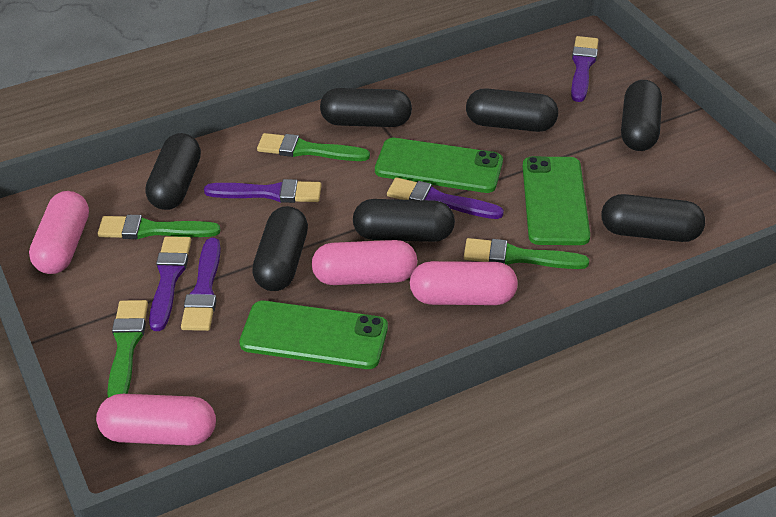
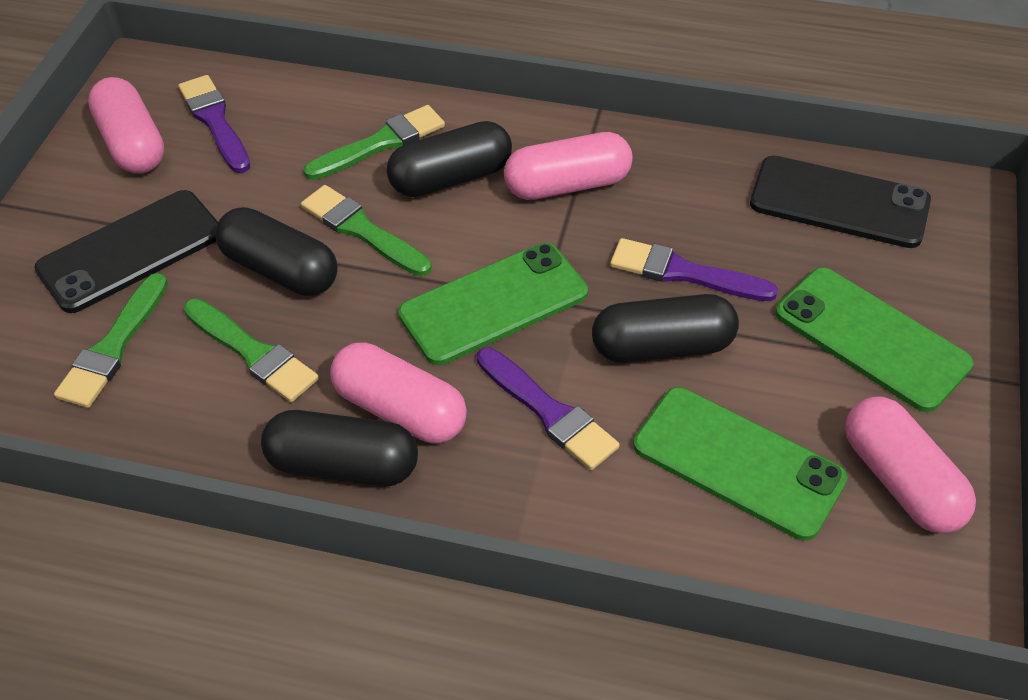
black capsule: 7 -> 4
black phone: 0 -> 2
purple brush: 5 -> 3

